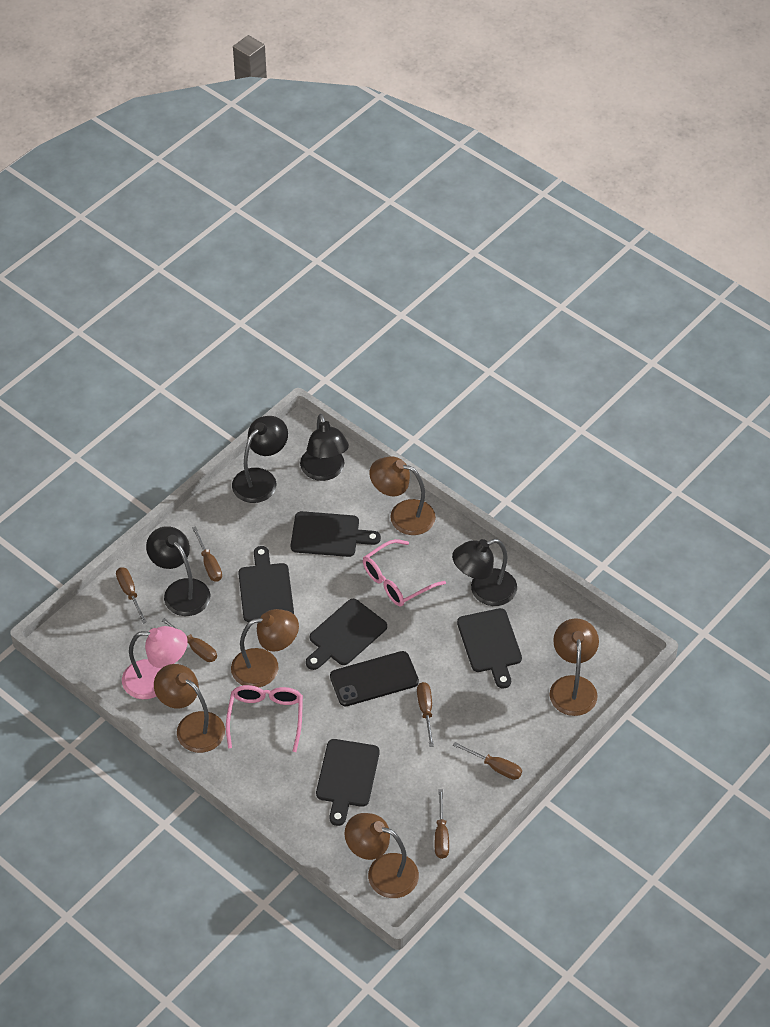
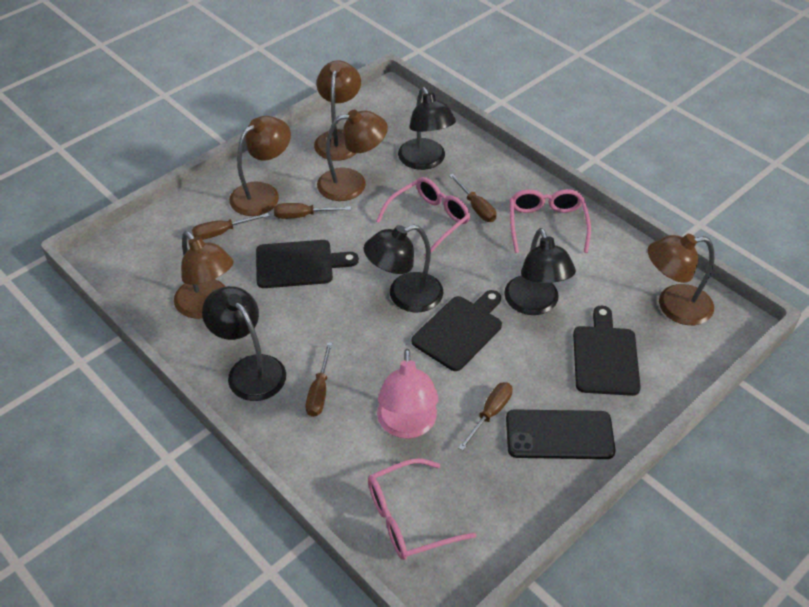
black cutting board: 5 -> 3
brown screwdriver: 6 -> 5
pink glasses: 2 -> 3

